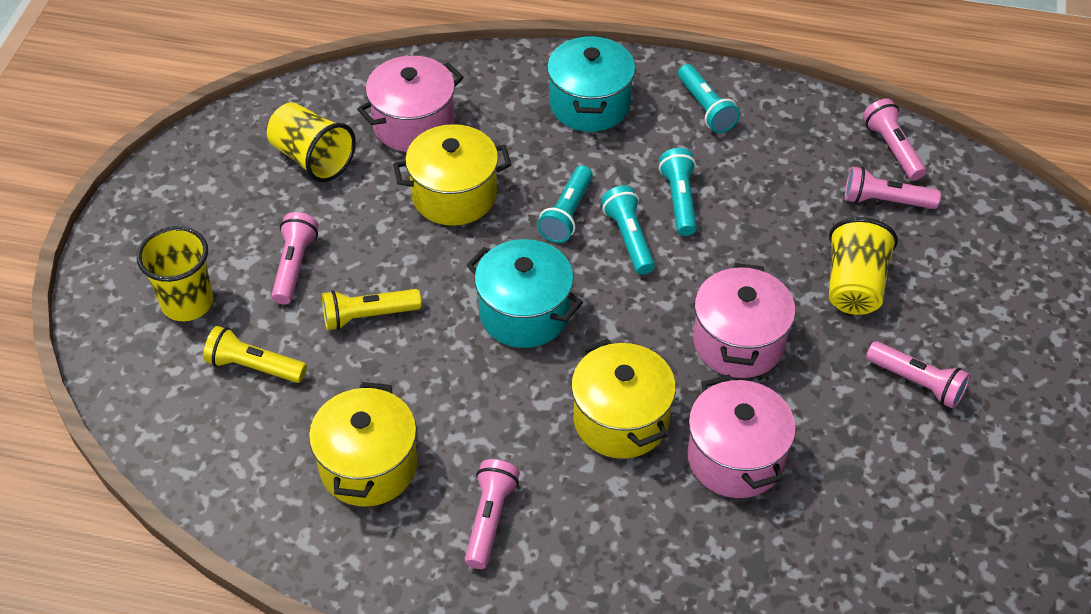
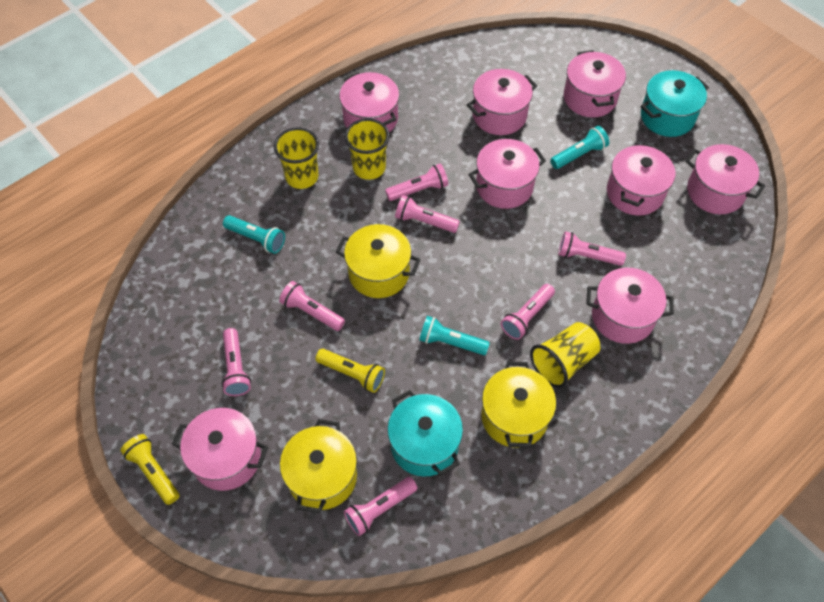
pink flashlight: 5 -> 7
pink pot: 3 -> 8
turquoise flashlight: 4 -> 3

